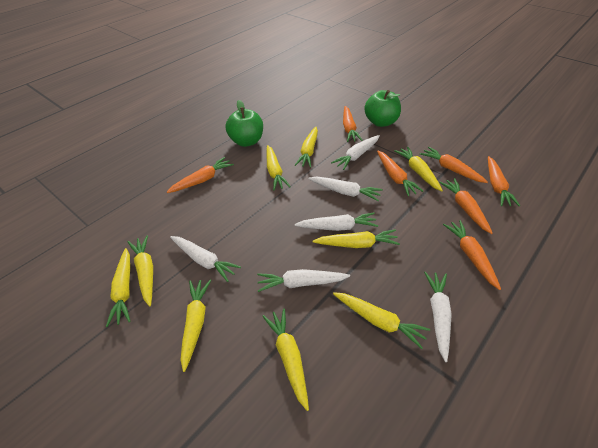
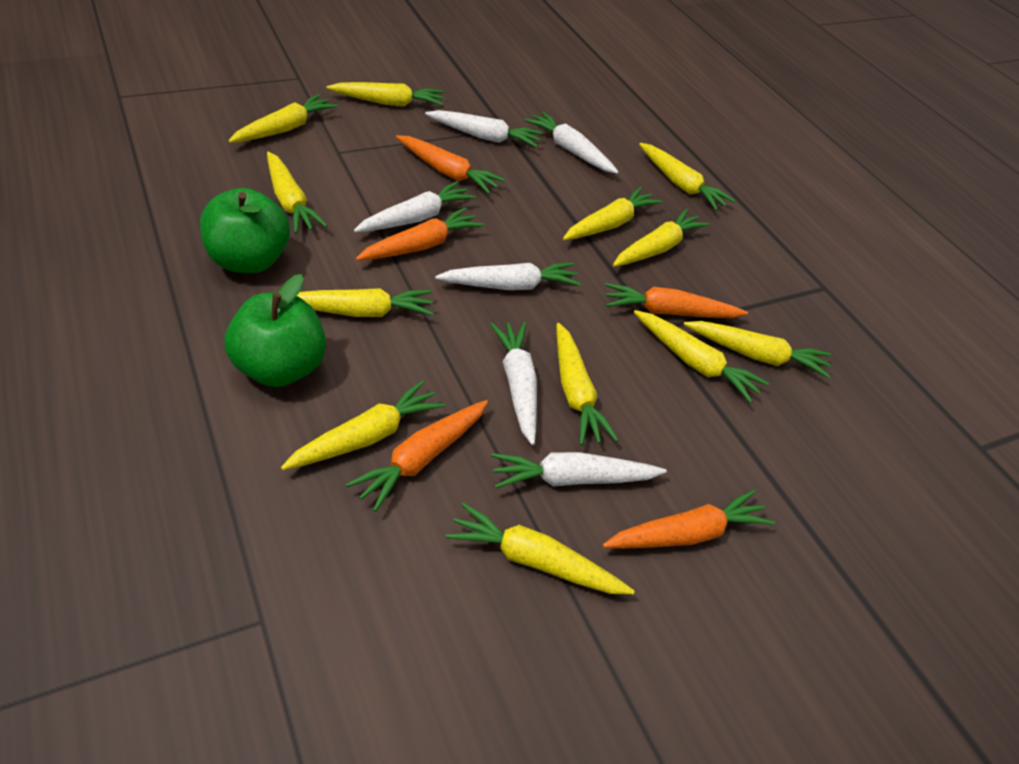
orange carrot: 7 -> 5
yellow carrot: 9 -> 12

